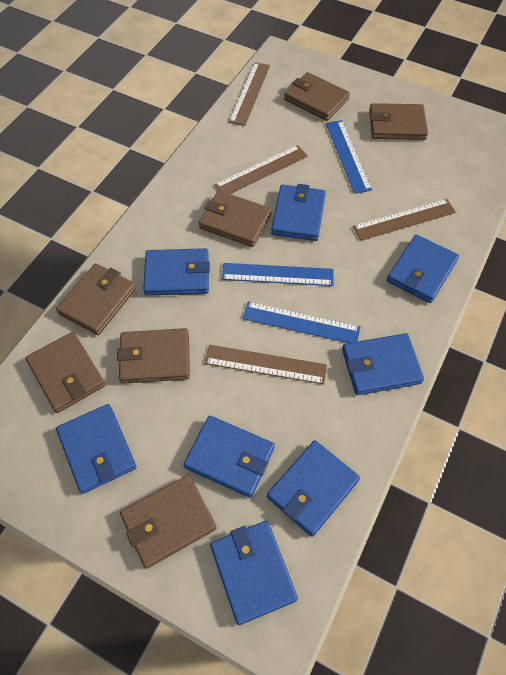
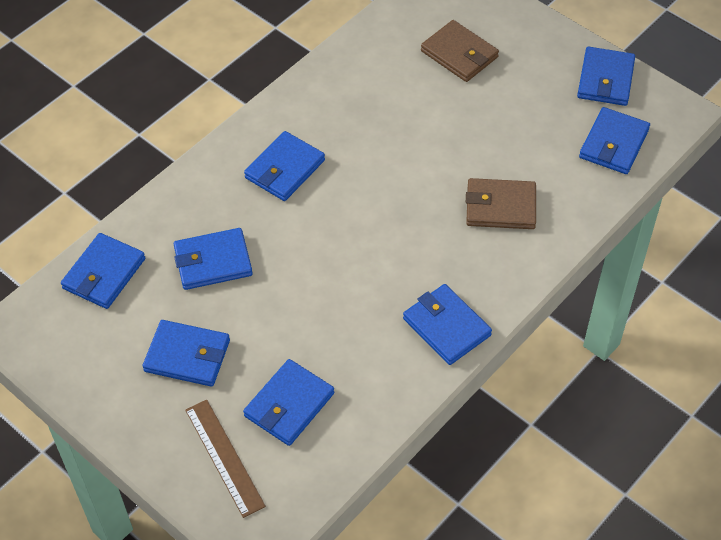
blue ruler: 3 -> 0
brown ruler: 4 -> 1
brown wallet: 7 -> 2

